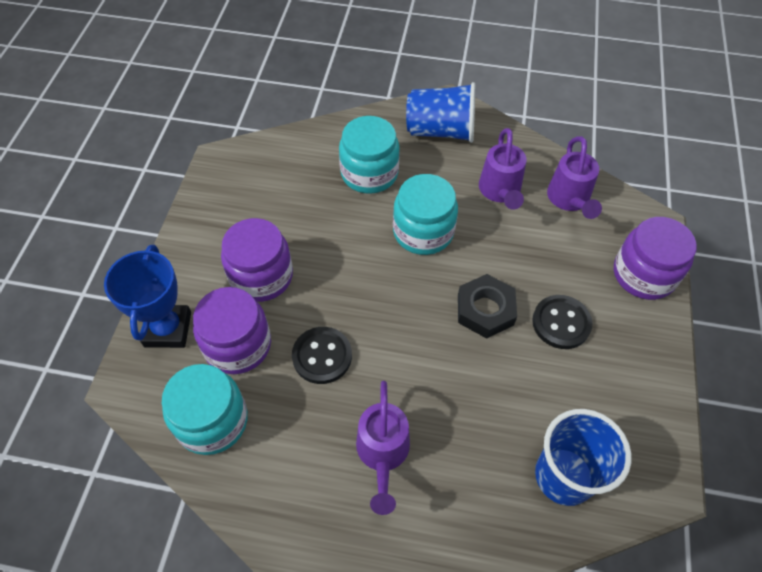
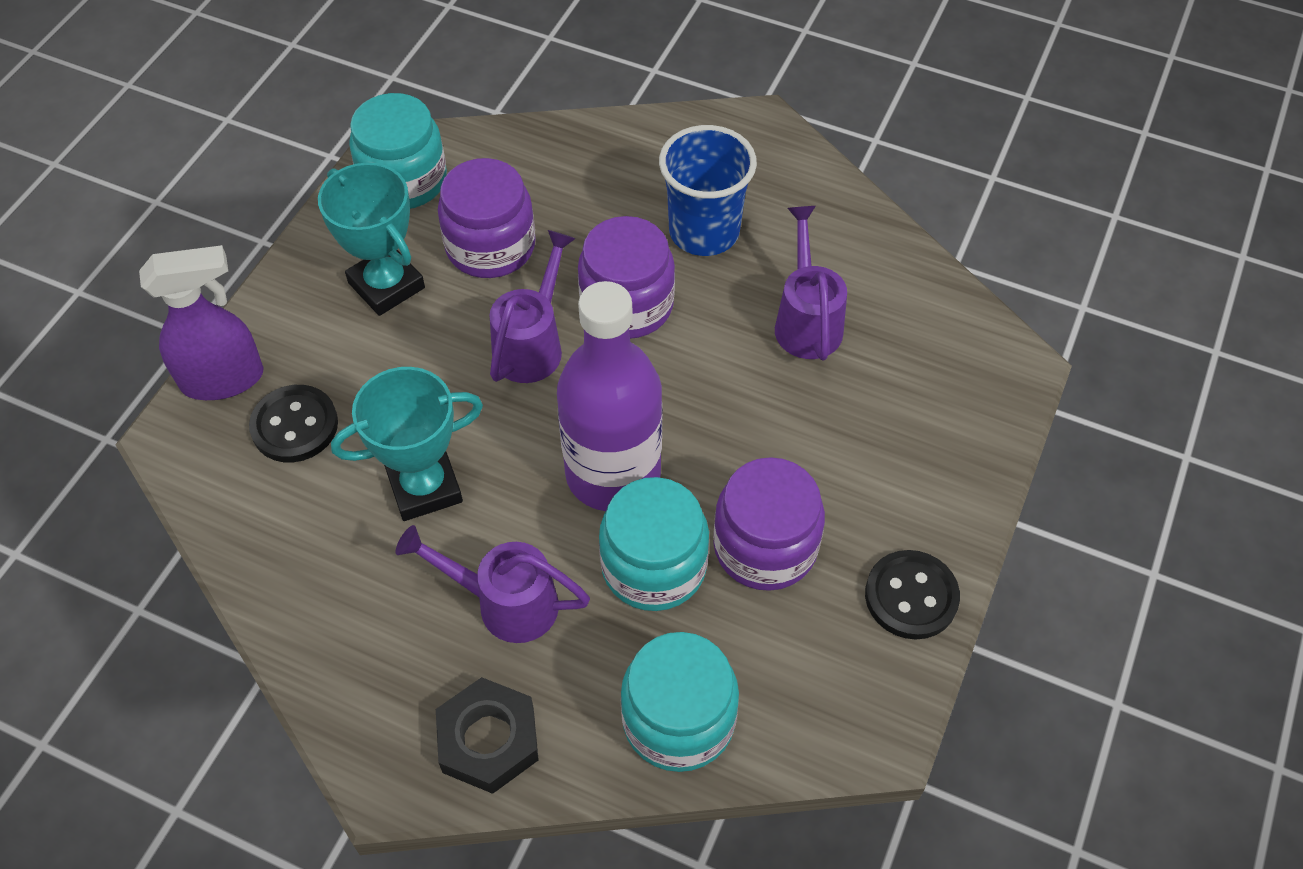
blue cup: 2 -> 1
blue trophy: 1 -> 0
purple bottle: 0 -> 1
purple spray bottle: 0 -> 1
turquoise trophy: 0 -> 2

